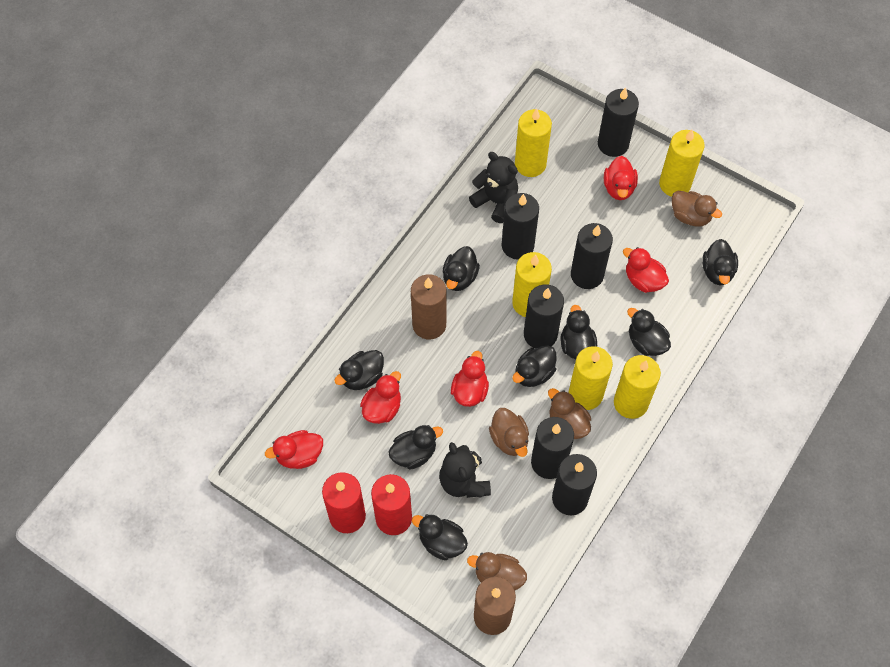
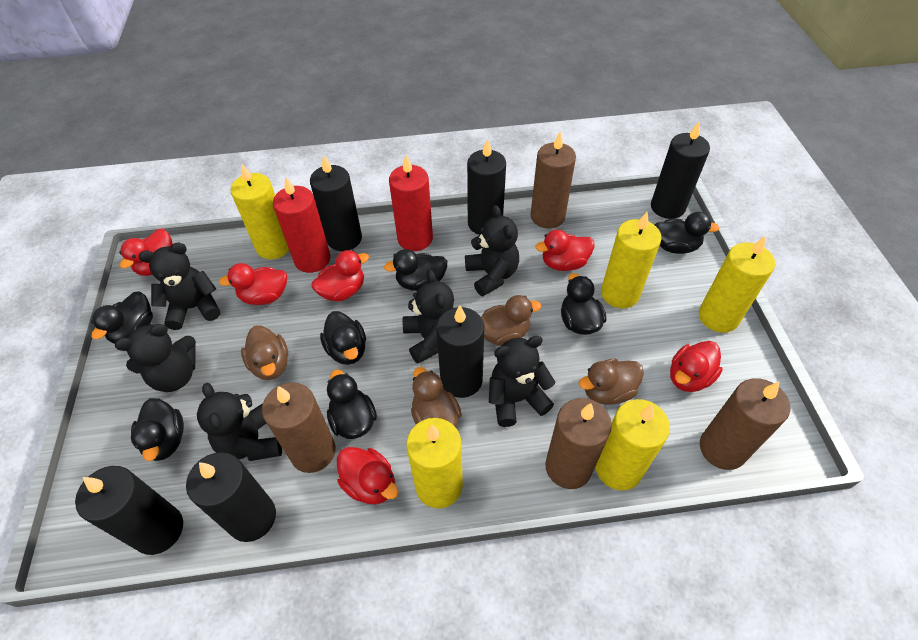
black duck: 8 -> 7
black teddy bear: 2 -> 6
brown candle: 2 -> 4
red duck: 5 -> 6

